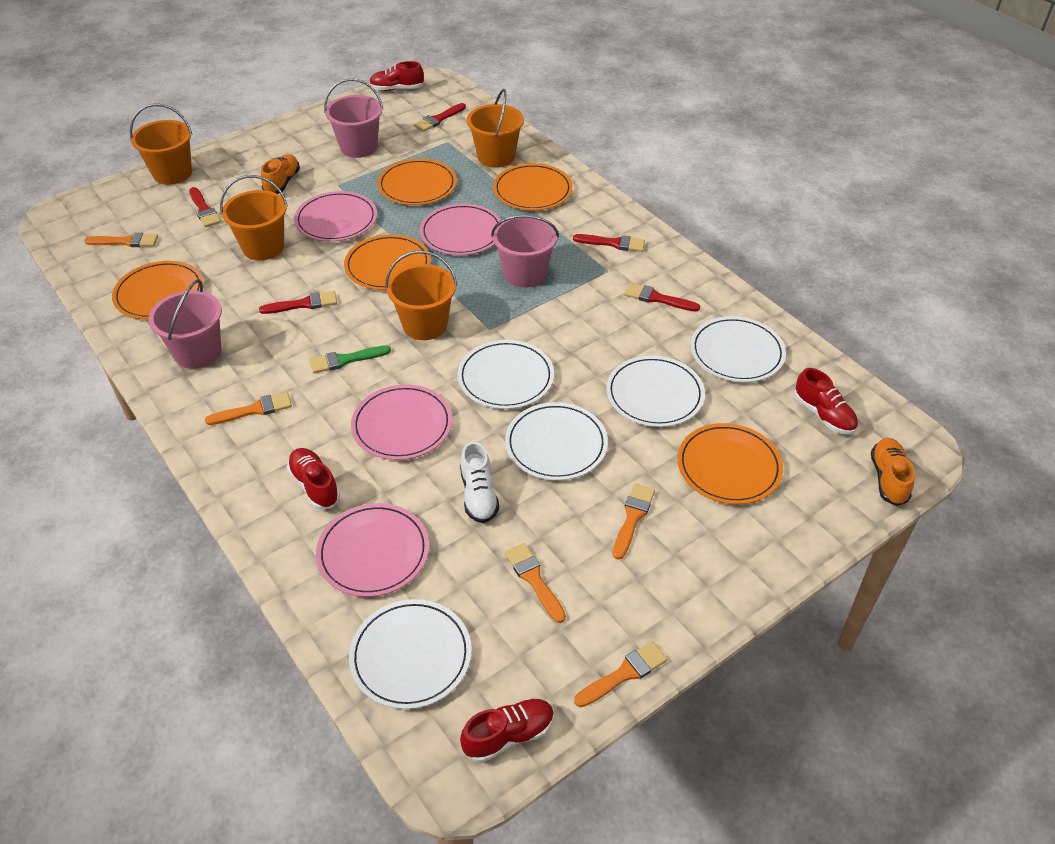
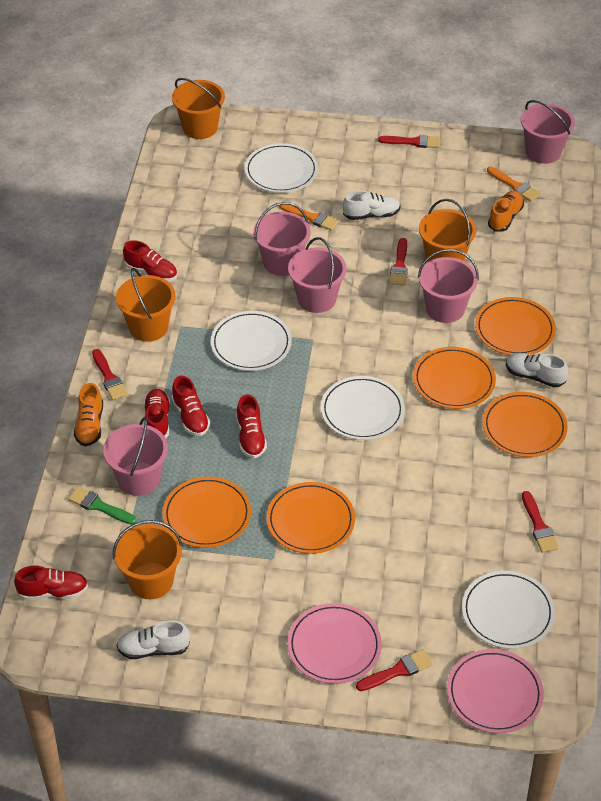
orange brush: 5 -> 2
pink bucket: 3 -> 5
pink plate: 4 -> 2
red shoe: 4 -> 5
white plate: 5 -> 4
white shoe: 1 -> 3

